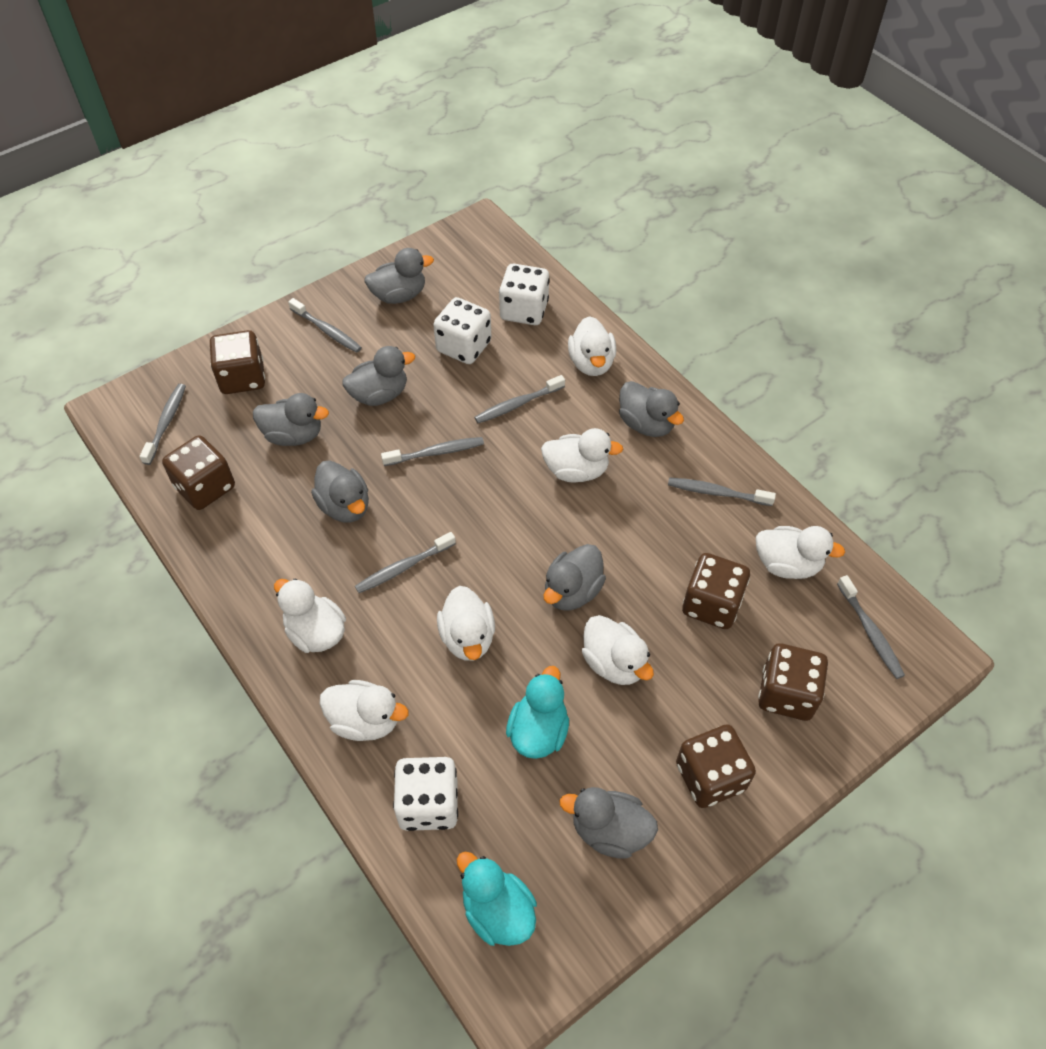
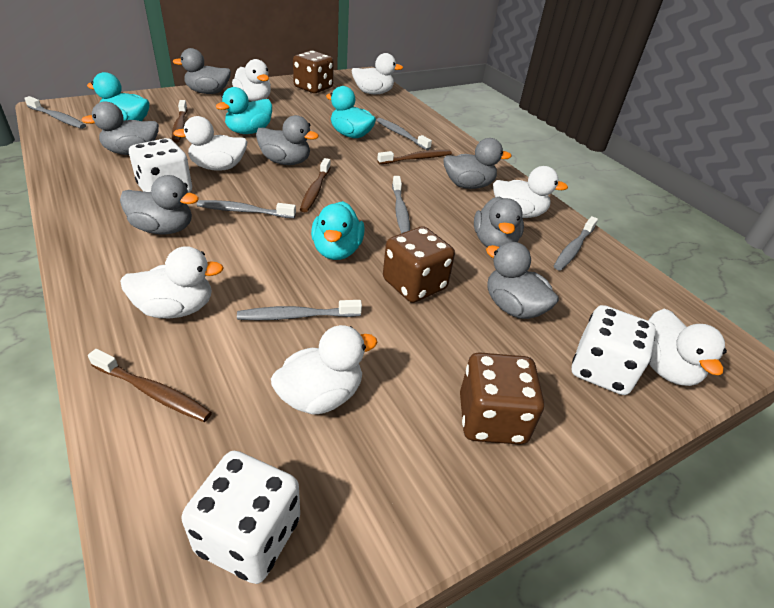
brown dice: 5 -> 3
brown toothbrush: 0 -> 4
grey toothbrush: 7 -> 6
turquoise duck: 2 -> 4

